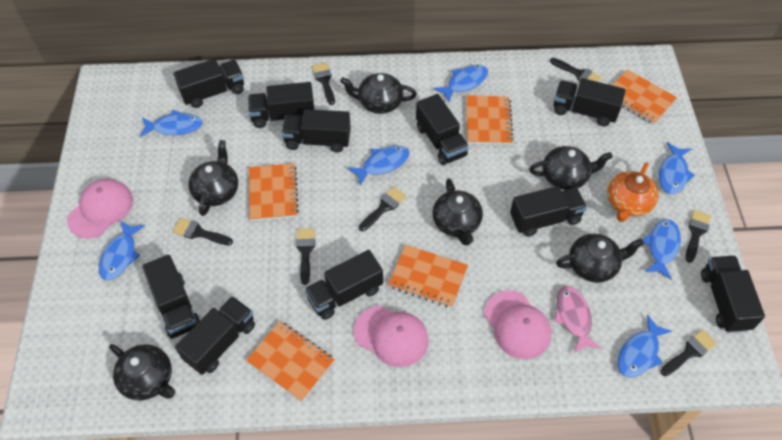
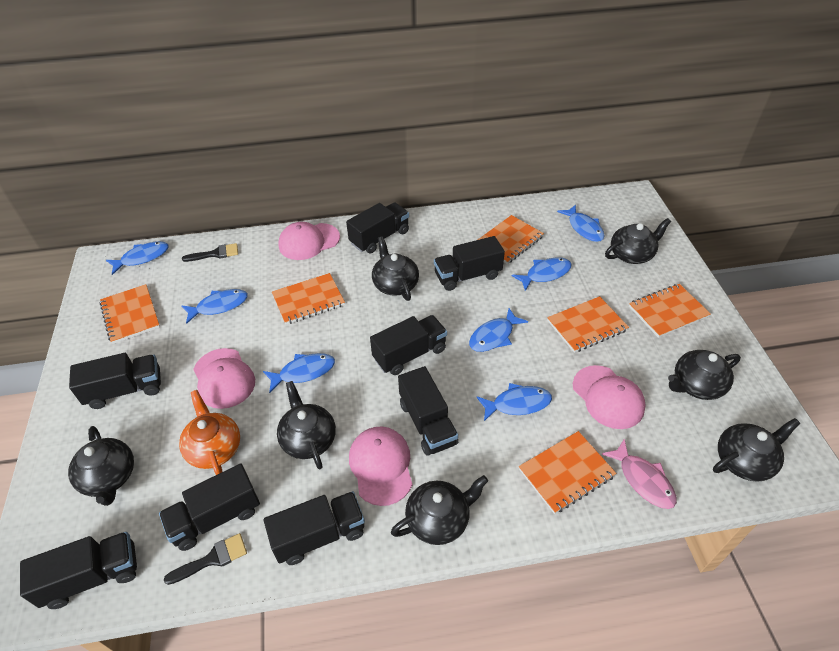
black brush: 7 -> 2
black teapot: 6 -> 7
black truck: 10 -> 8
orange notebook: 5 -> 6
pink cap: 3 -> 4

